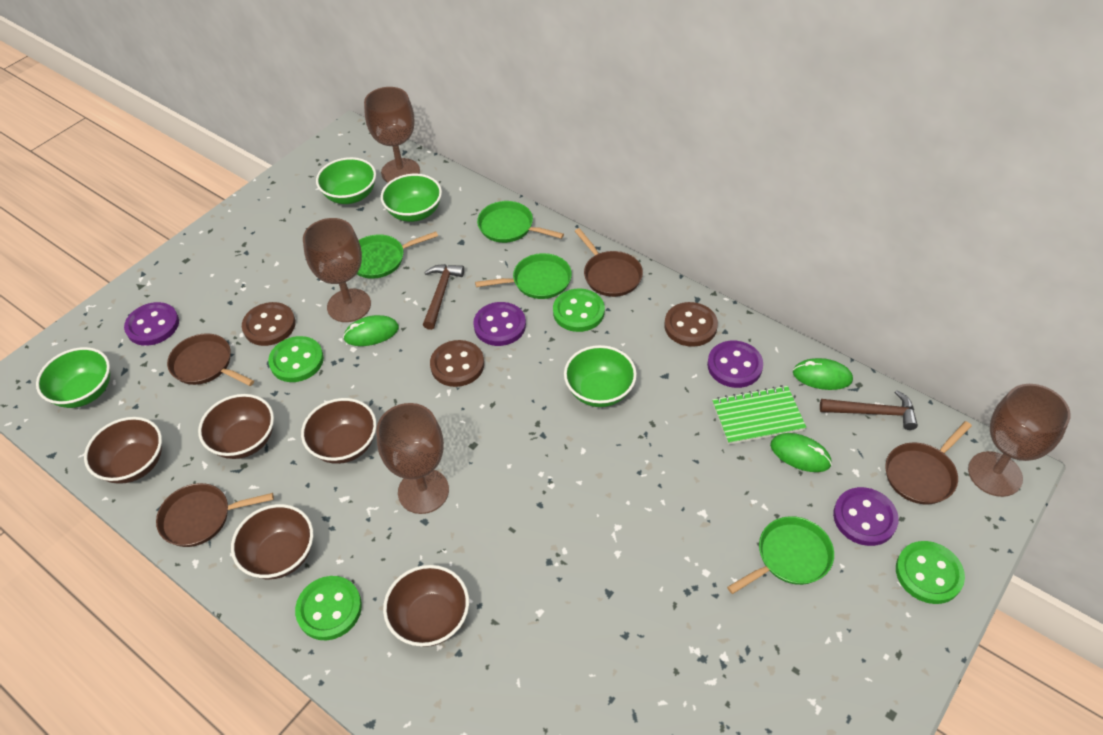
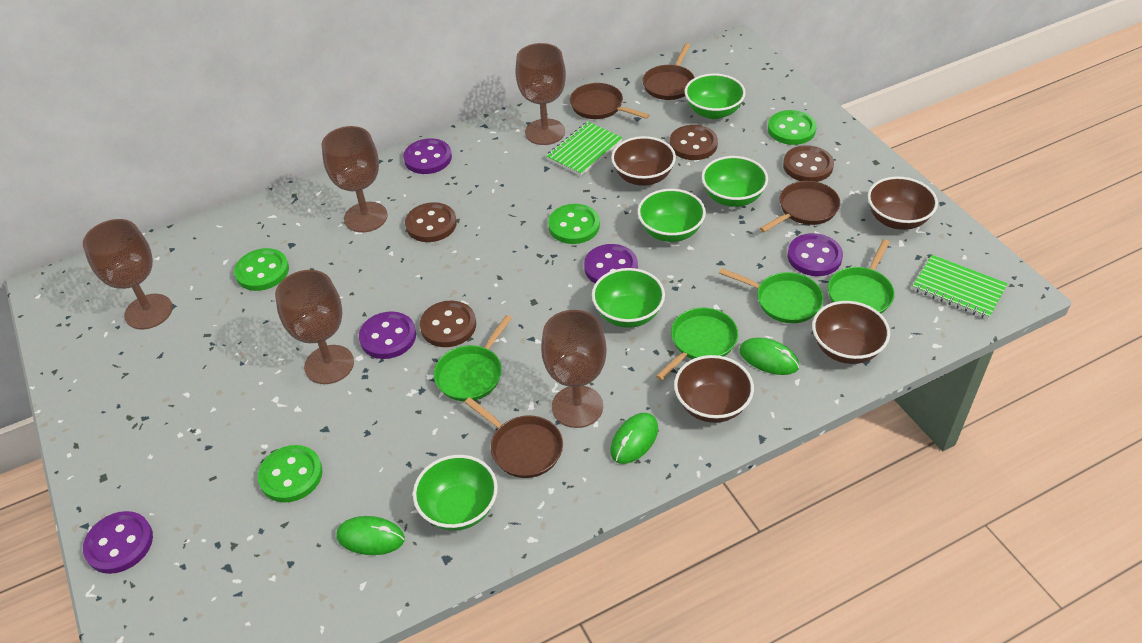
brown bowl: 5 -> 4
brown button: 3 -> 4
brown goblet: 4 -> 5
brown hammer: 2 -> 0
green bowl: 4 -> 5
green notebook: 1 -> 2
purple button: 4 -> 5

